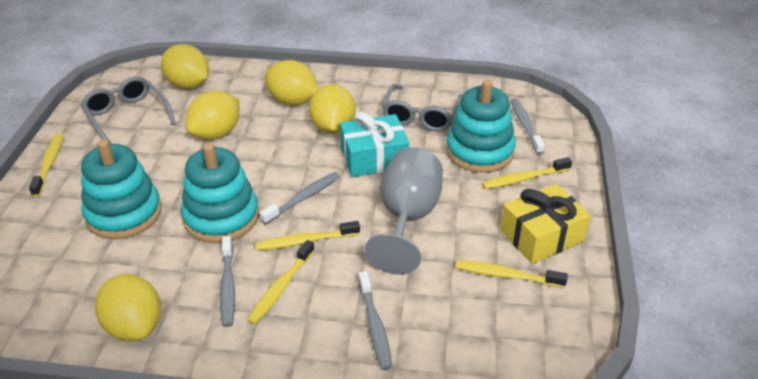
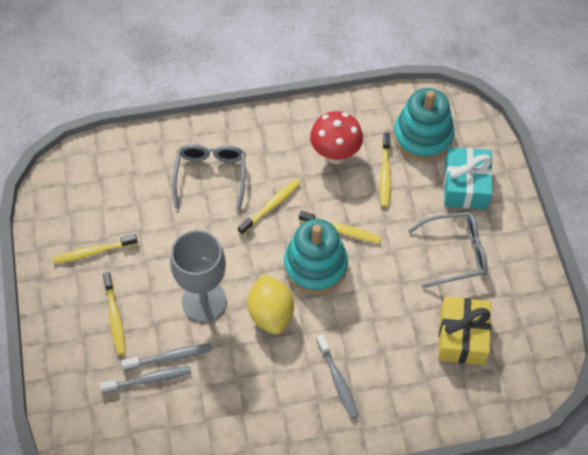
grey toothbrush: 4 -> 3
red mushroom: 0 -> 1
turquoise stacking toy: 3 -> 2
yellow lemon: 5 -> 1

